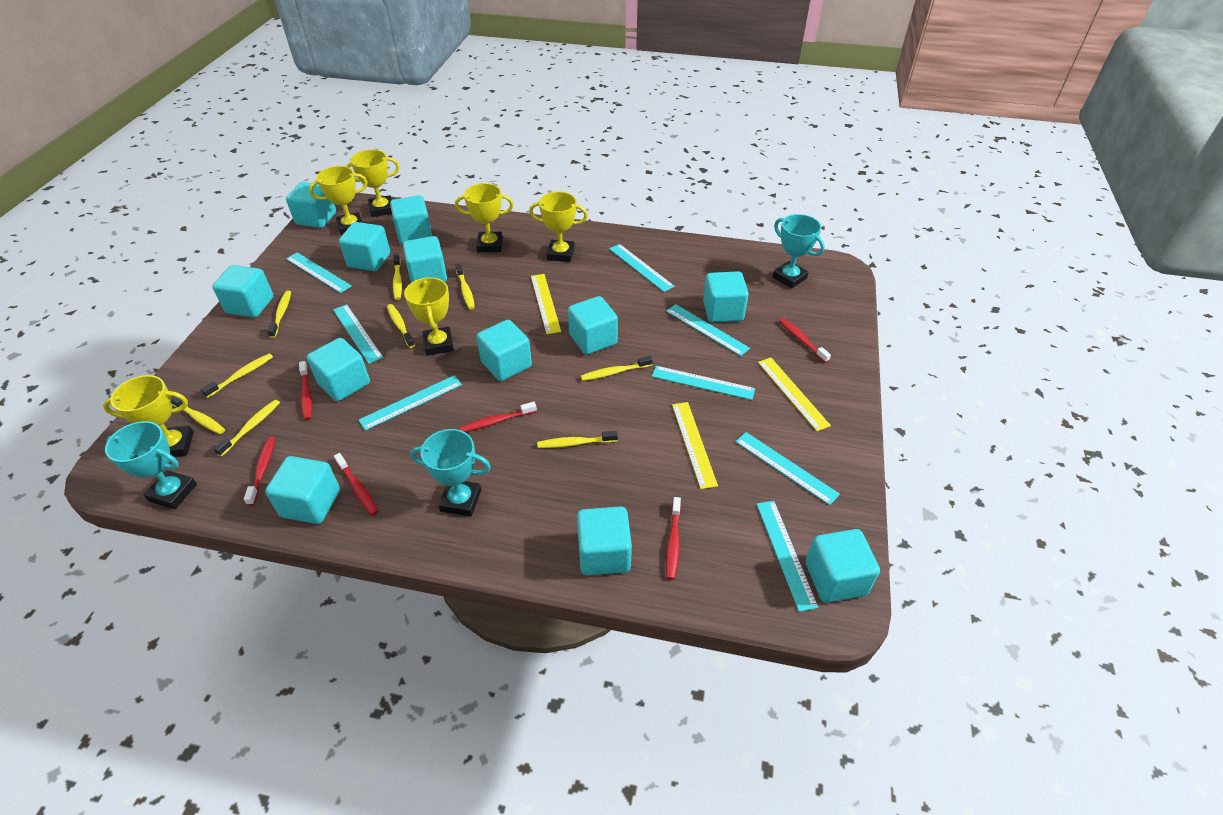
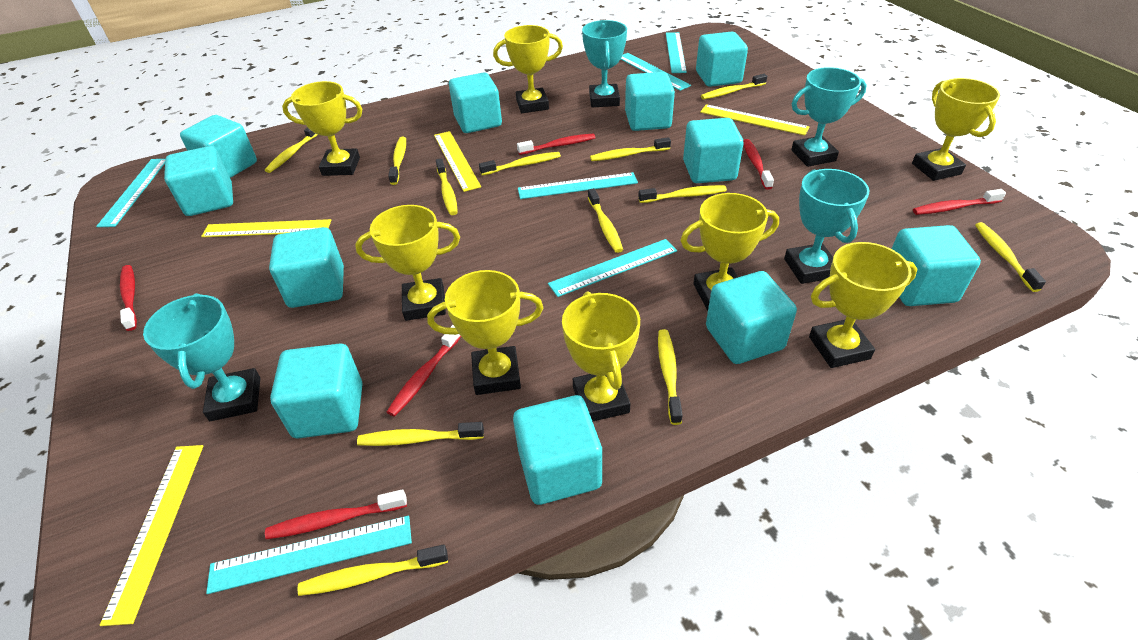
turquoise cube: 12 -> 11
turquoise ruler: 8 -> 6
turquoise trophy: 3 -> 4
yellow ruler: 3 -> 4
yellow toothbrush: 9 -> 12
yellow trophy: 6 -> 8

